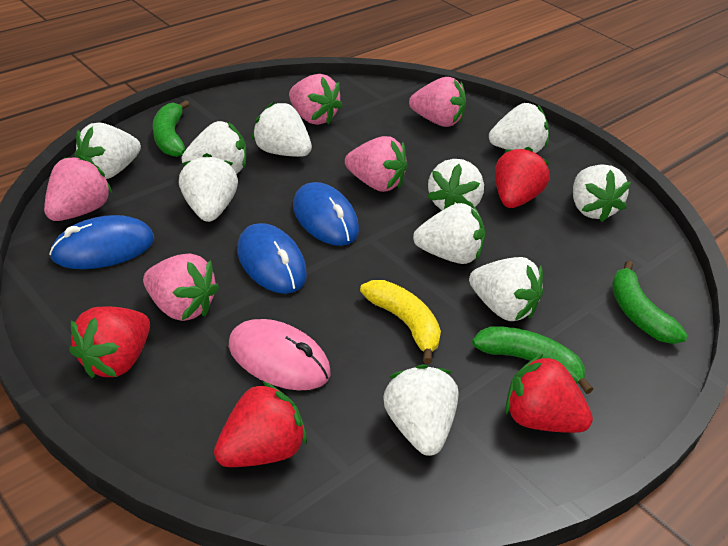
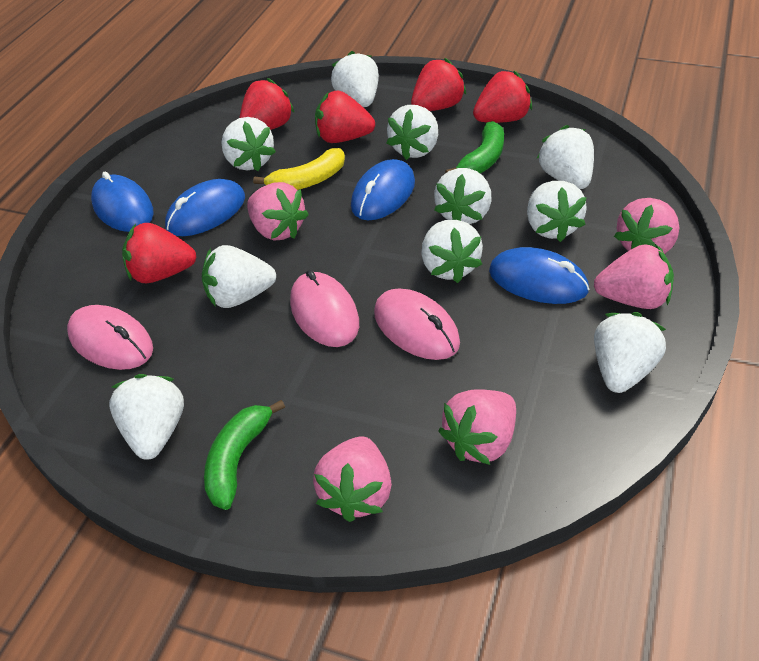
blue mouse: 3 -> 4
green banana: 3 -> 2
pink mouse: 1 -> 3
red strawberry: 4 -> 5

